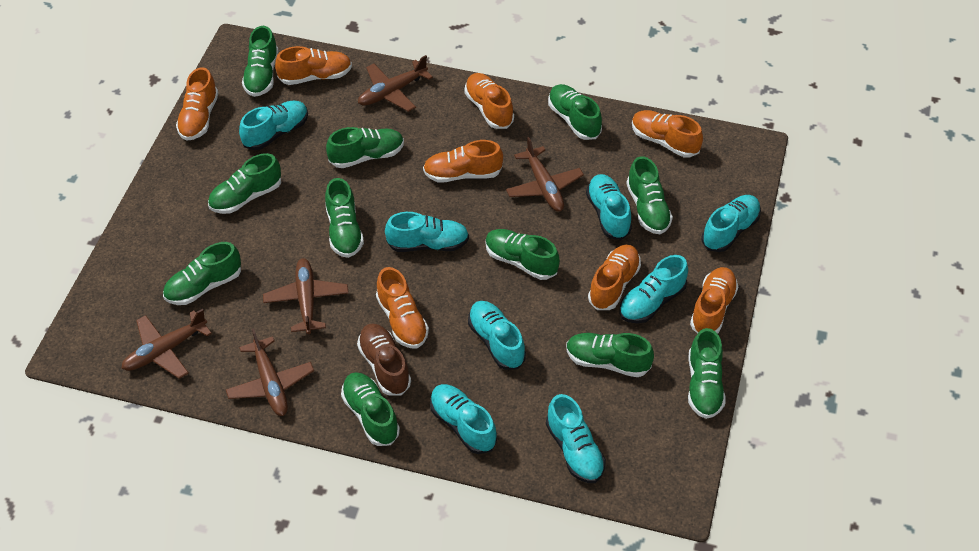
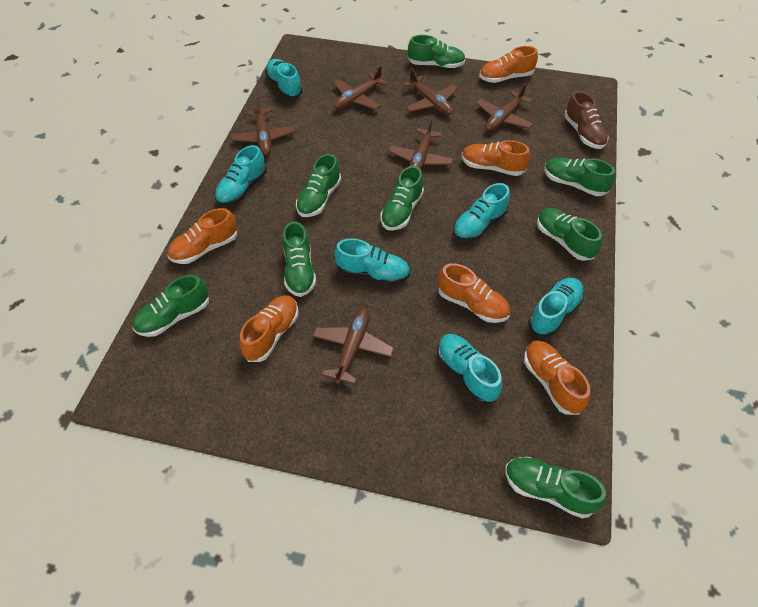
brown plane: 5 -> 6
green shoe: 11 -> 8
orange shoe: 8 -> 6
turquoise shoe: 8 -> 6

